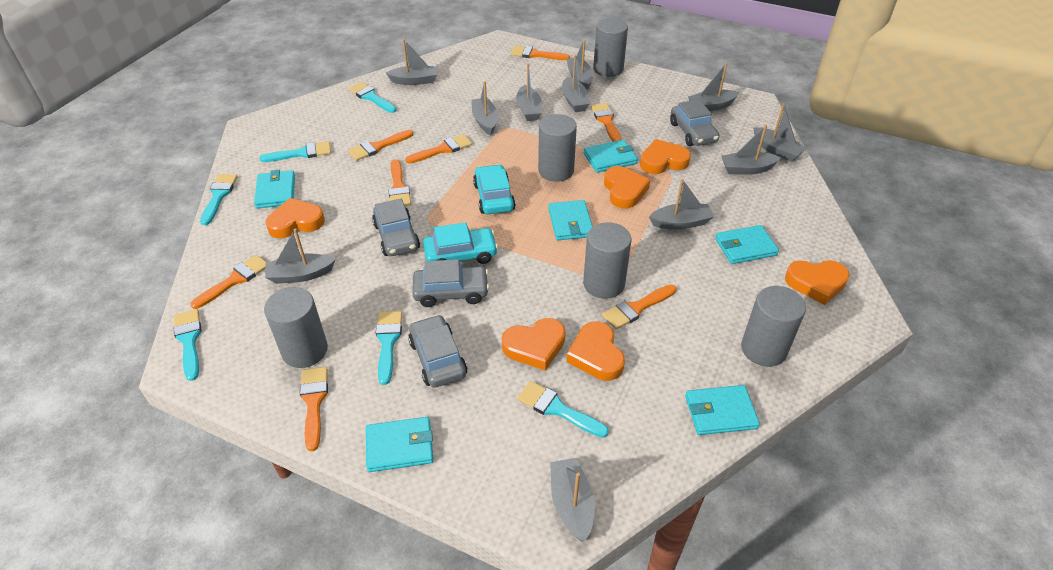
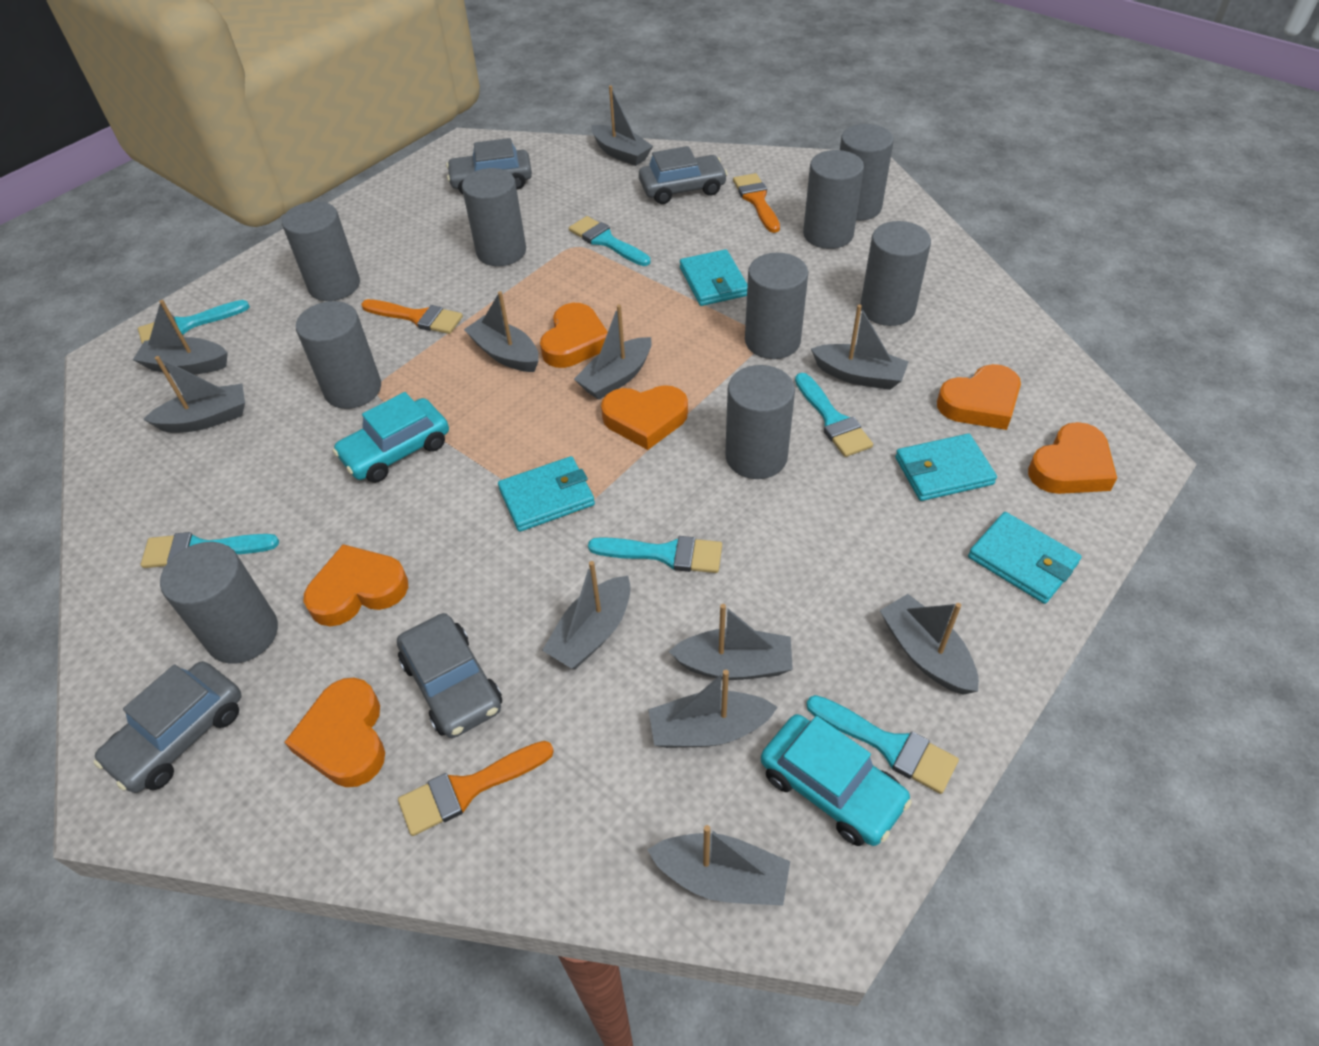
grey cylinder: 5 -> 9
orange brush: 8 -> 3
turquoise wallet: 6 -> 4

